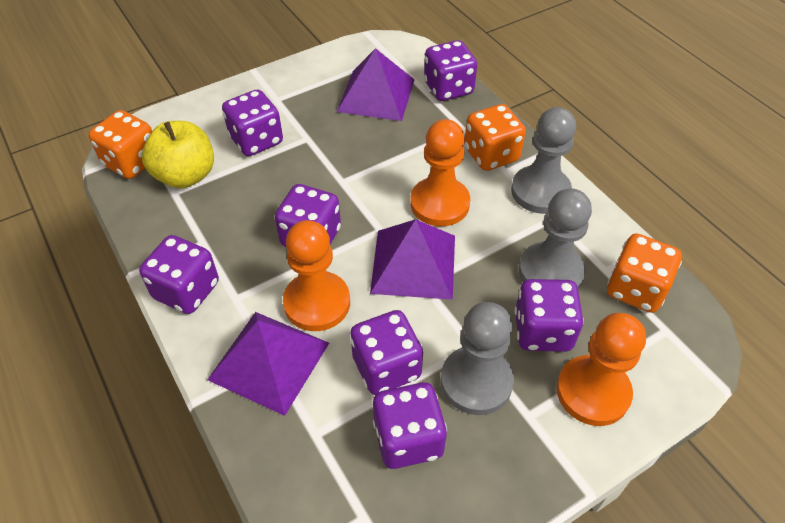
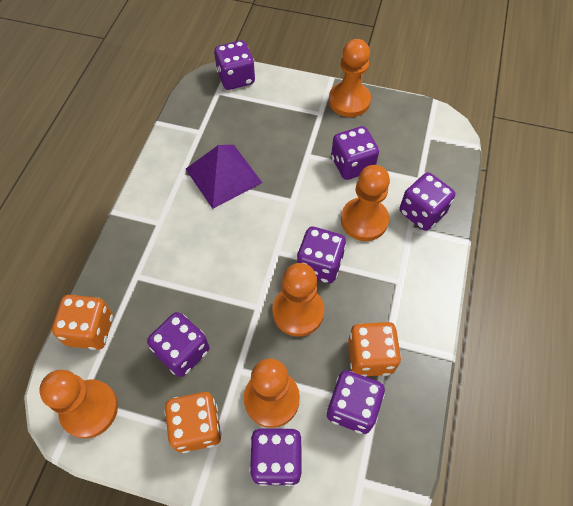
grey pawn: 3 -> 0
orange pawn: 3 -> 5
purple pyramid: 3 -> 1
yellow apple: 1 -> 0

